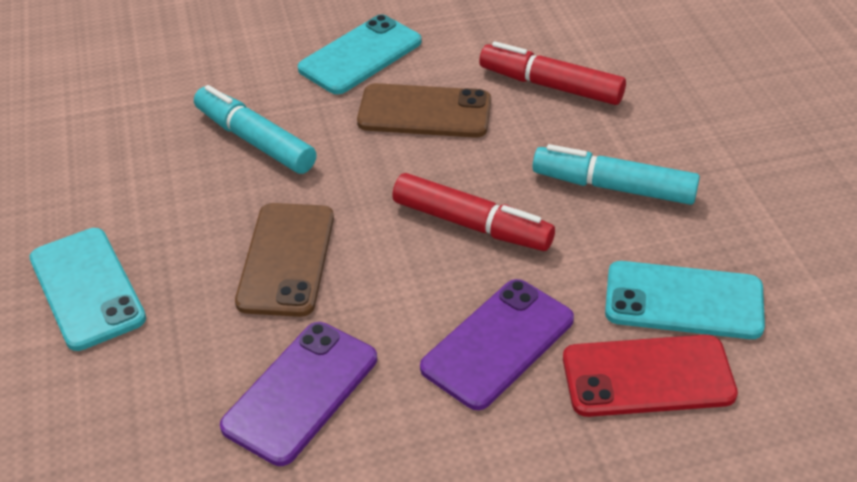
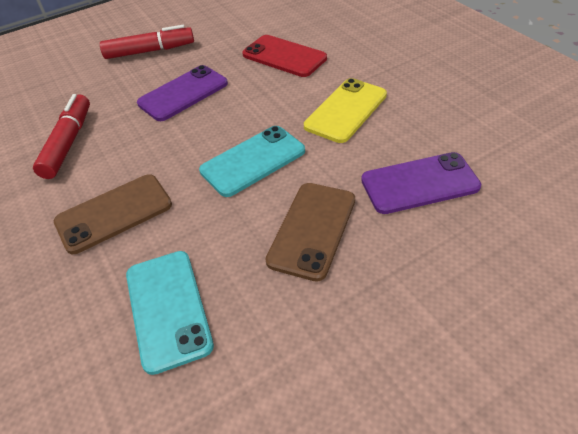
turquoise marker: 2 -> 0
turquoise phone: 3 -> 2
yellow phone: 0 -> 1

